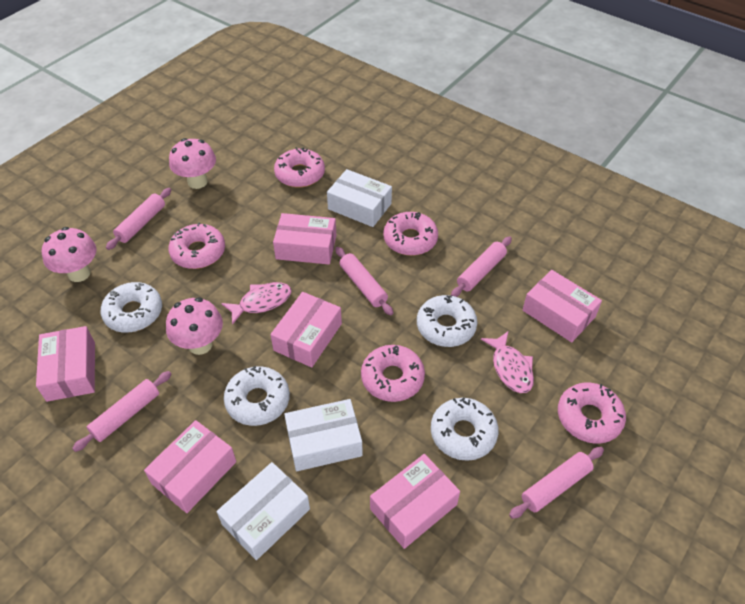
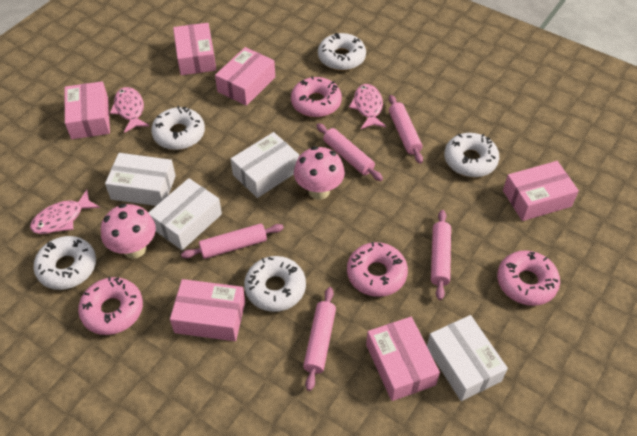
pink donut: 5 -> 4
pink fish: 2 -> 3
pink mushroom: 3 -> 2
white box: 3 -> 4
white donut: 4 -> 5

